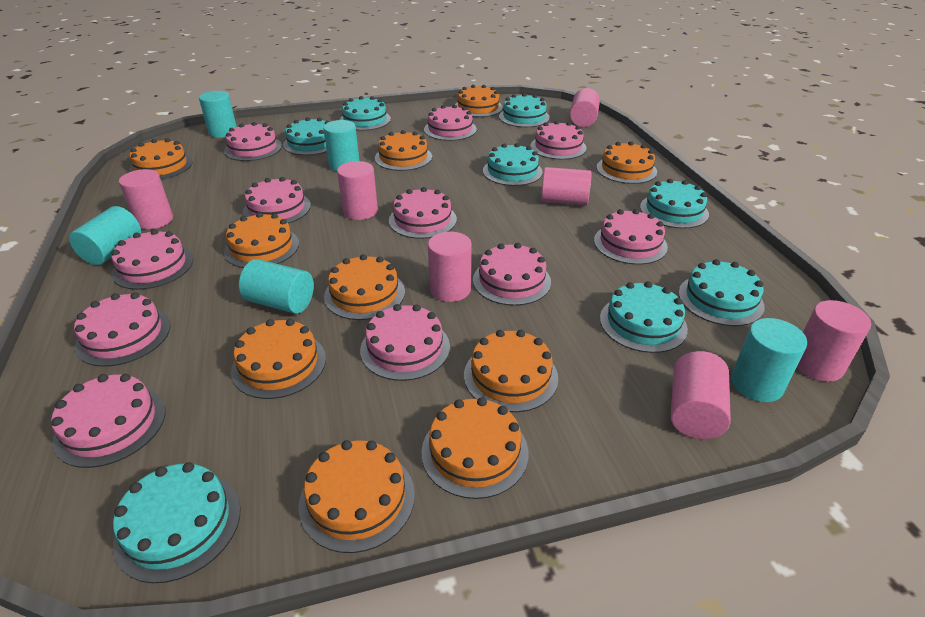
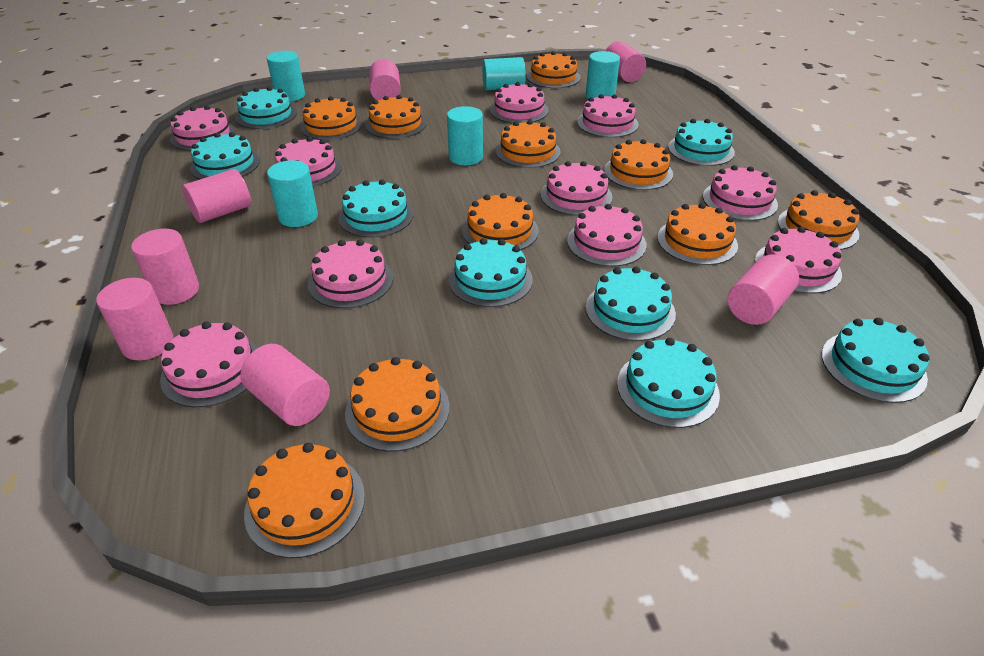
pink cake: 11 -> 10

